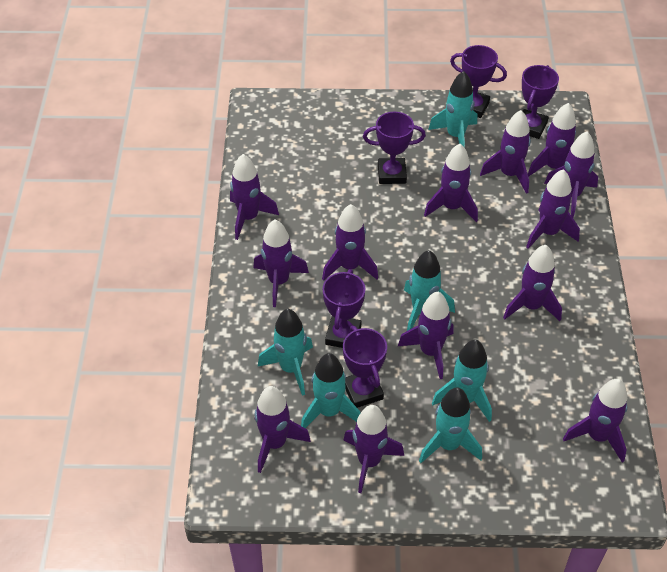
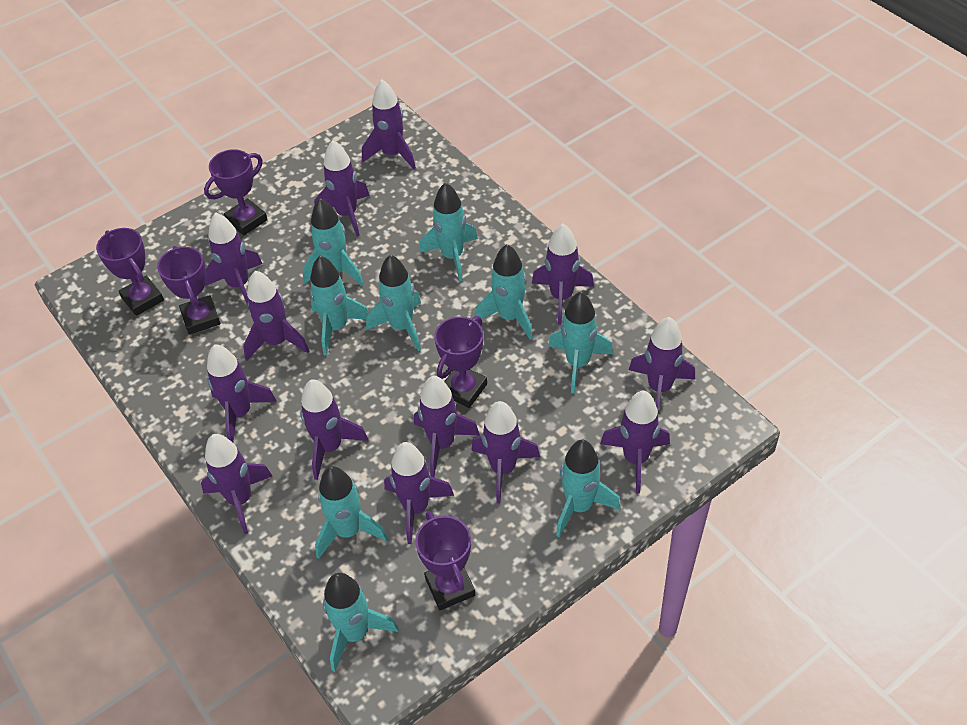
turquoise rocket: 6 -> 9

